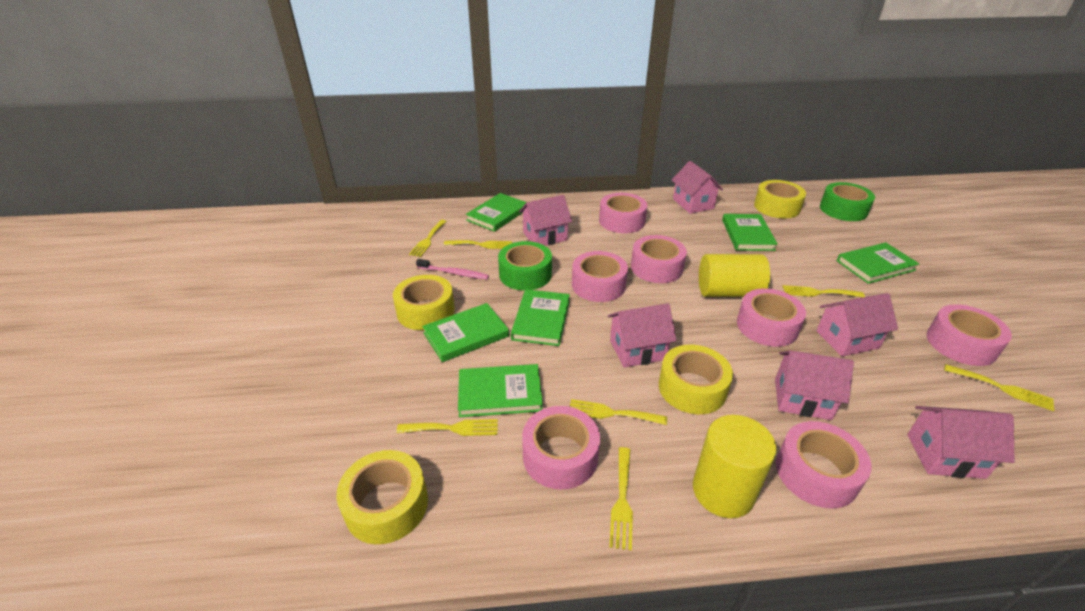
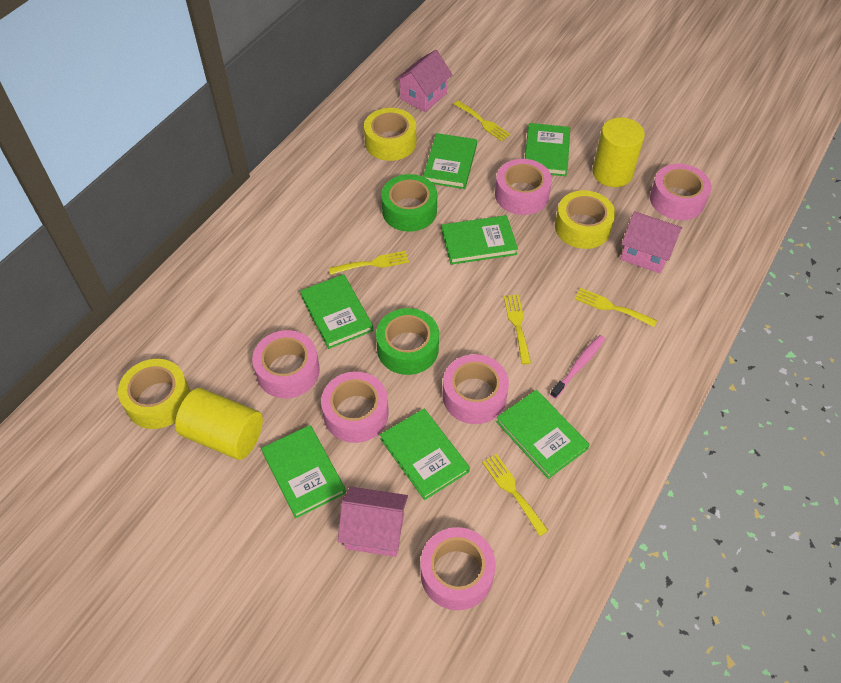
green book: 6 -> 7
pink house: 6 -> 3
pink tape: 7 -> 6
yellow fork: 7 -> 5
yellow tape: 4 -> 3

